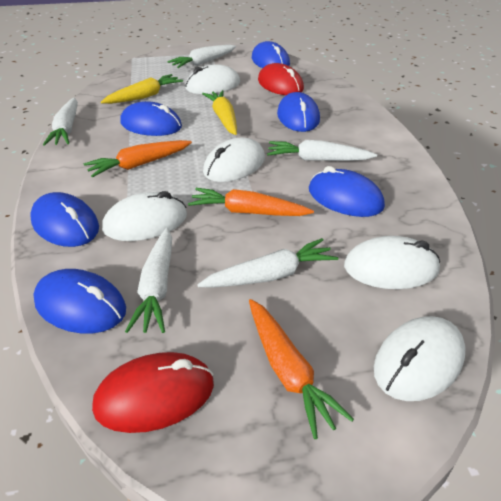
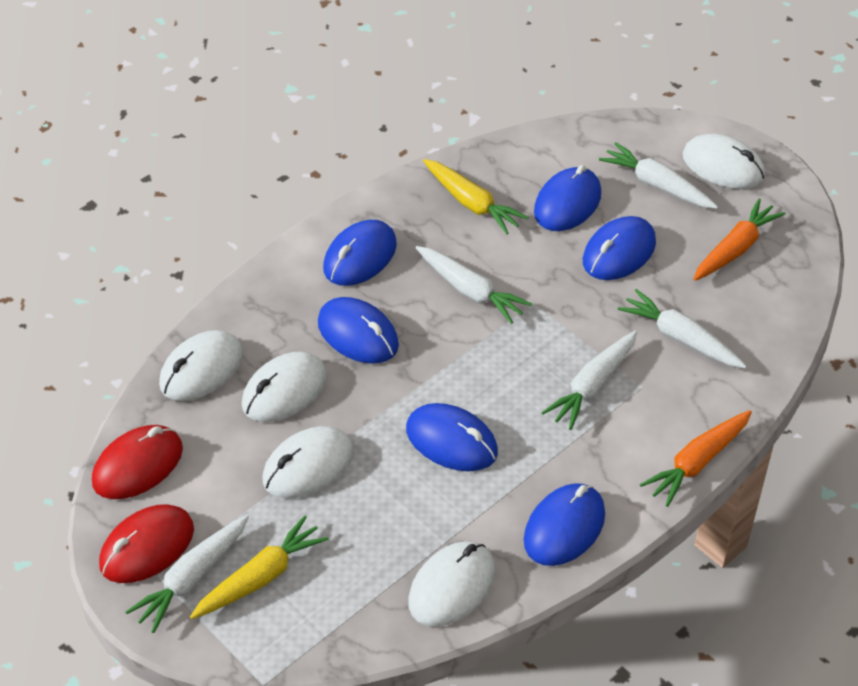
orange carrot: 3 -> 2

